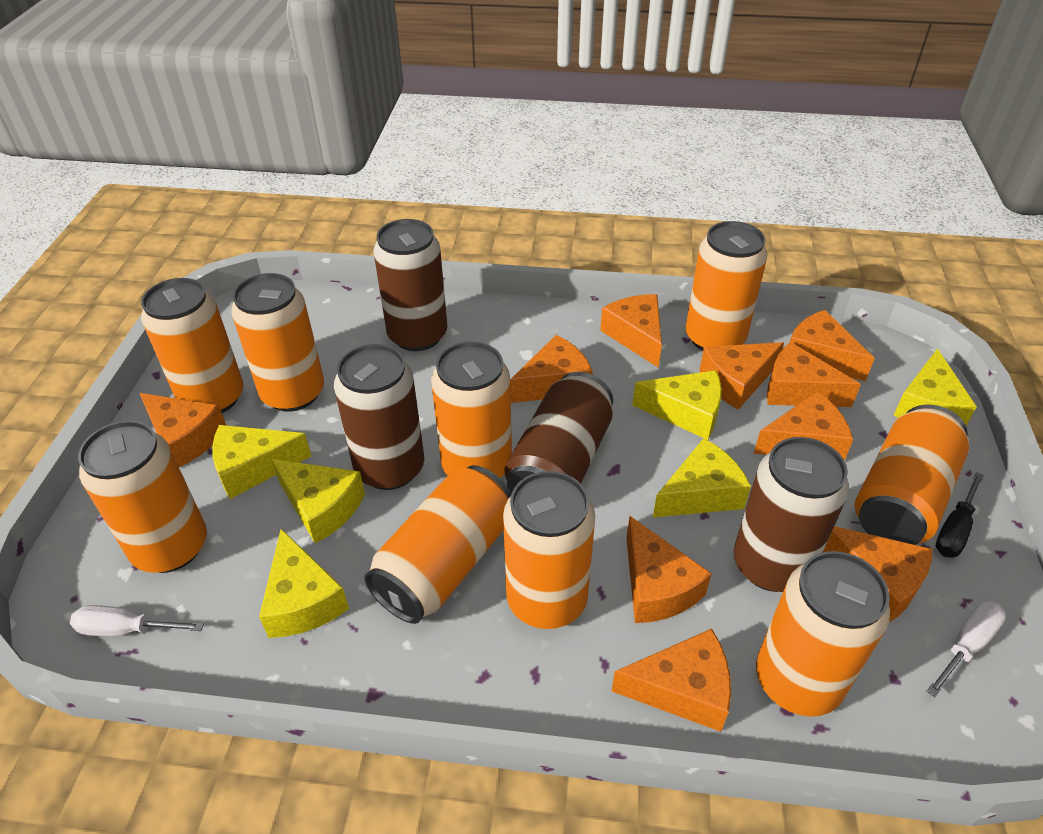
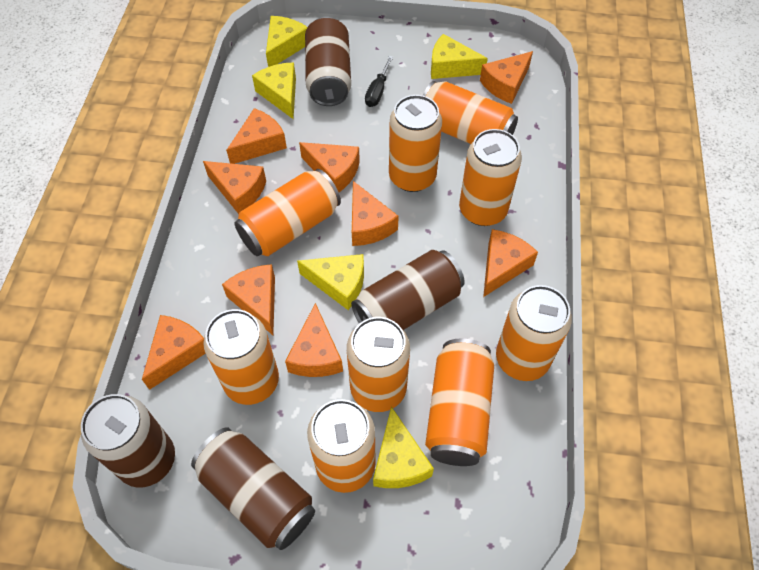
orange cheese: 10 -> 9
white screwdriver: 2 -> 0
yellow cheese: 6 -> 5

